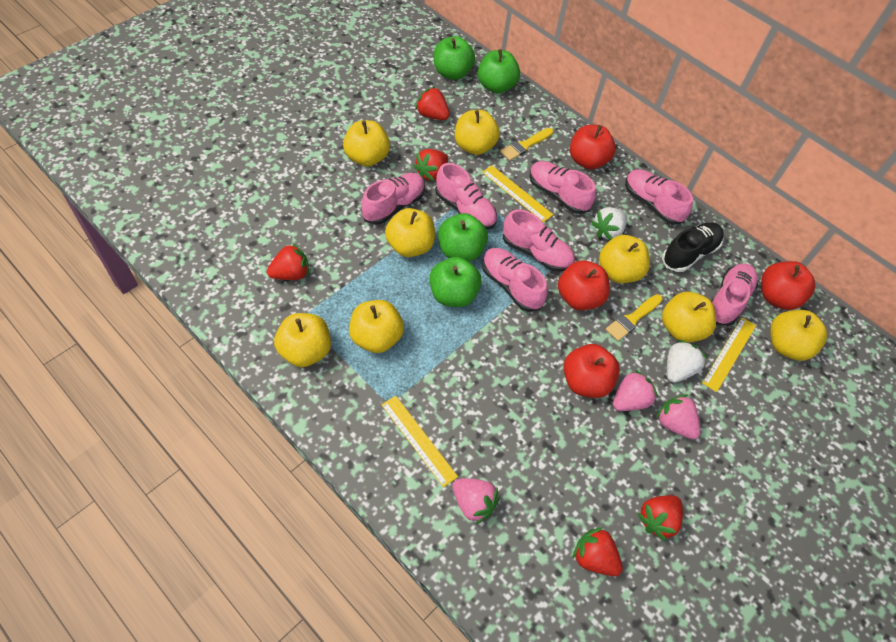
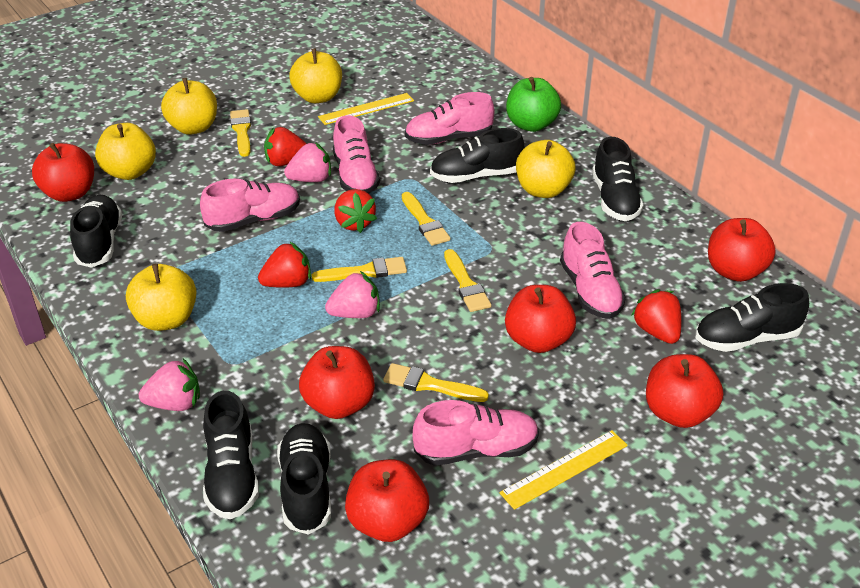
black shoe: 1 -> 6
green apple: 4 -> 1
pink shoe: 7 -> 5
red apple: 4 -> 6
red strawberry: 5 -> 4
white strawberry: 2 -> 0
yellow apple: 8 -> 5
yellow brush: 2 -> 5
yellow ruler: 3 -> 2

